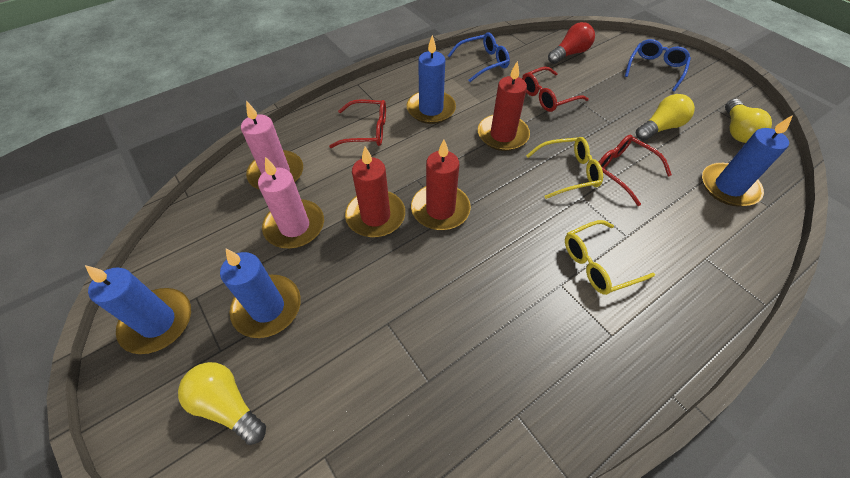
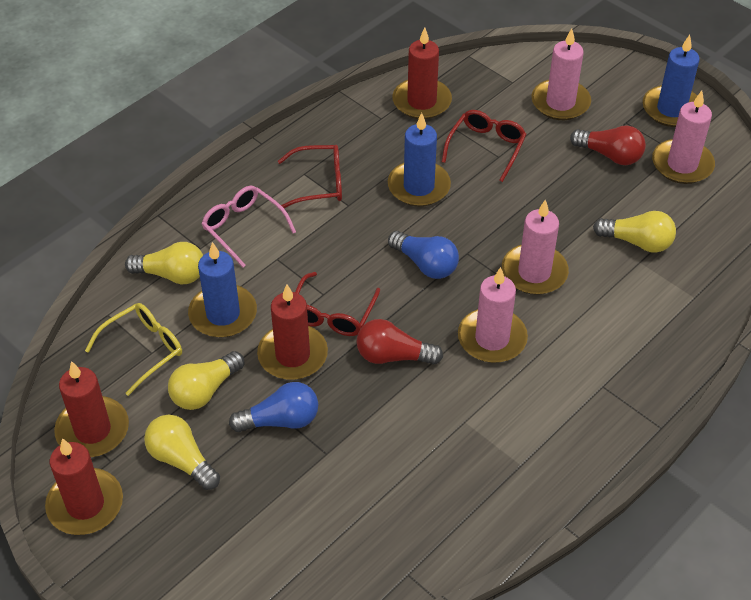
blue candle: 4 -> 3
blue glasses: 2 -> 0
blue light bulb: 0 -> 2
pink candle: 2 -> 4
pink glasses: 0 -> 1
red candle: 3 -> 4
red light bulb: 1 -> 2
yellow glasses: 2 -> 1
yellow light bulb: 3 -> 4

